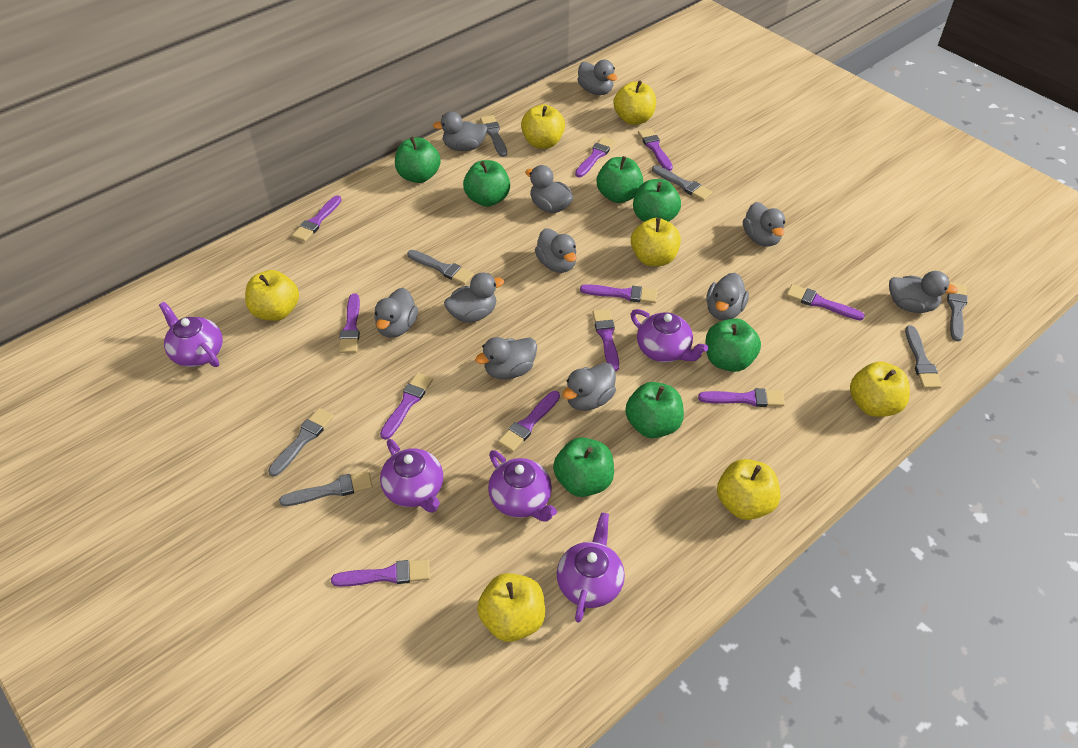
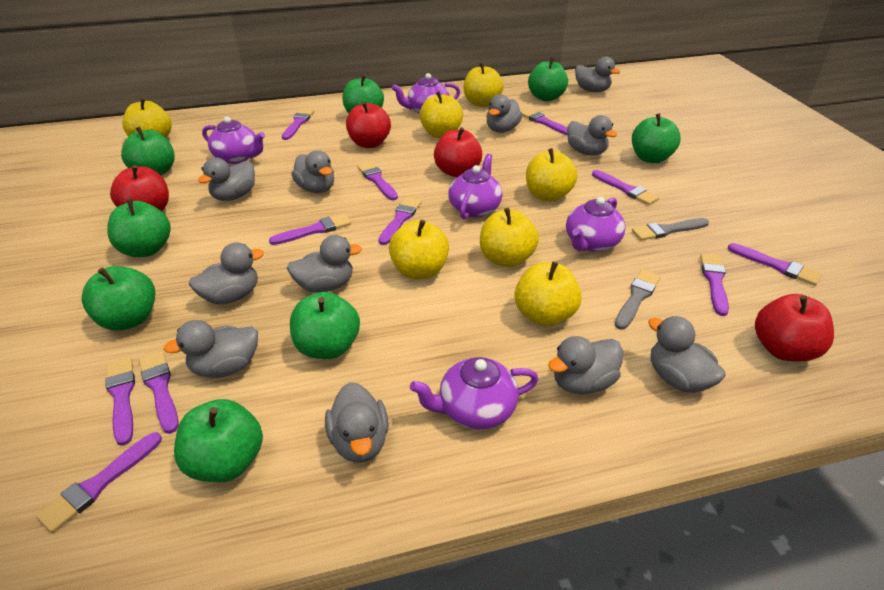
green apple: 7 -> 8
grey brush: 7 -> 2
red apple: 0 -> 4

